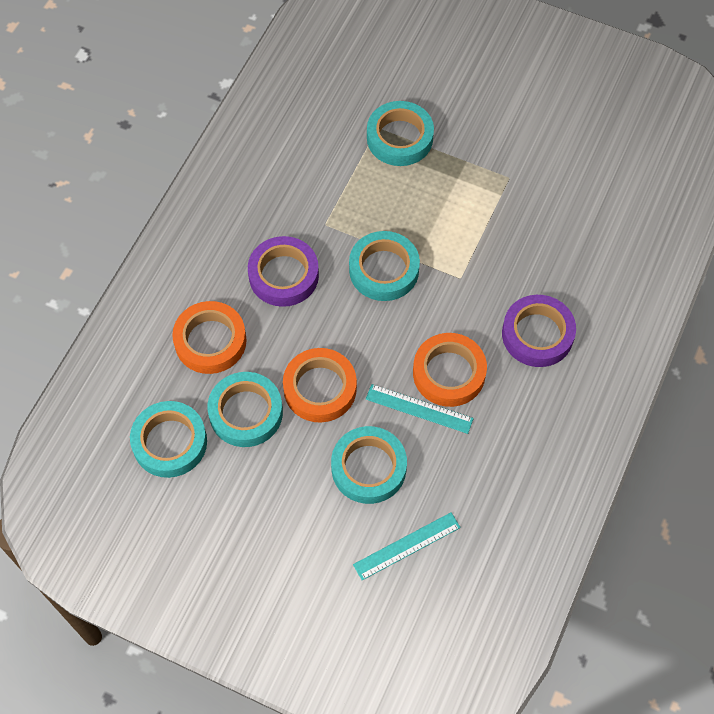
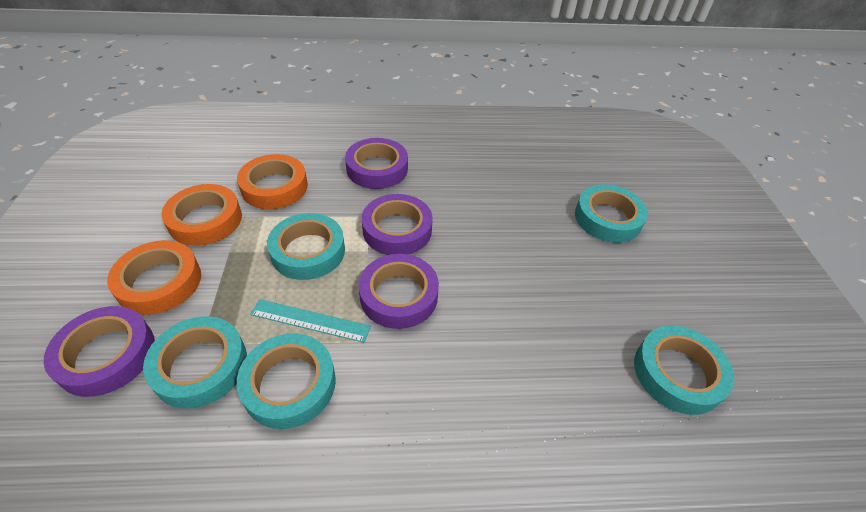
purple tape: 2 -> 4
turquoise ruler: 2 -> 1

